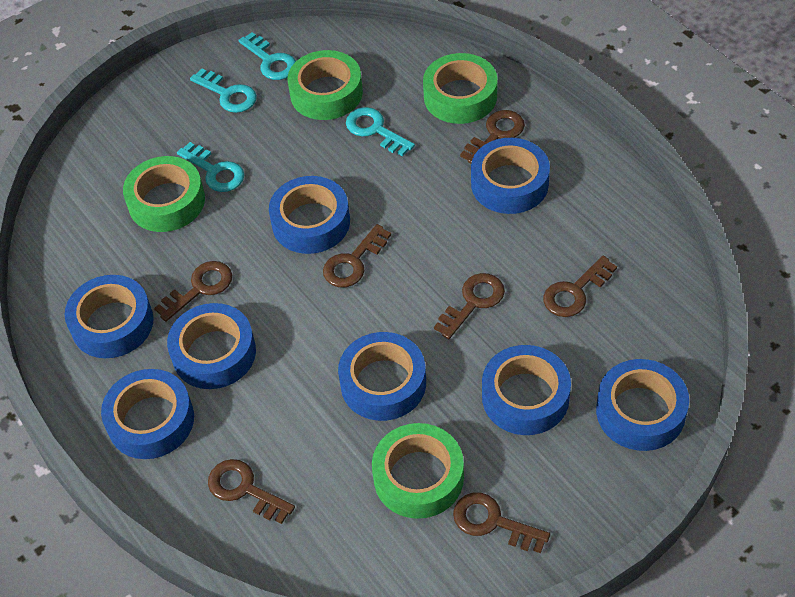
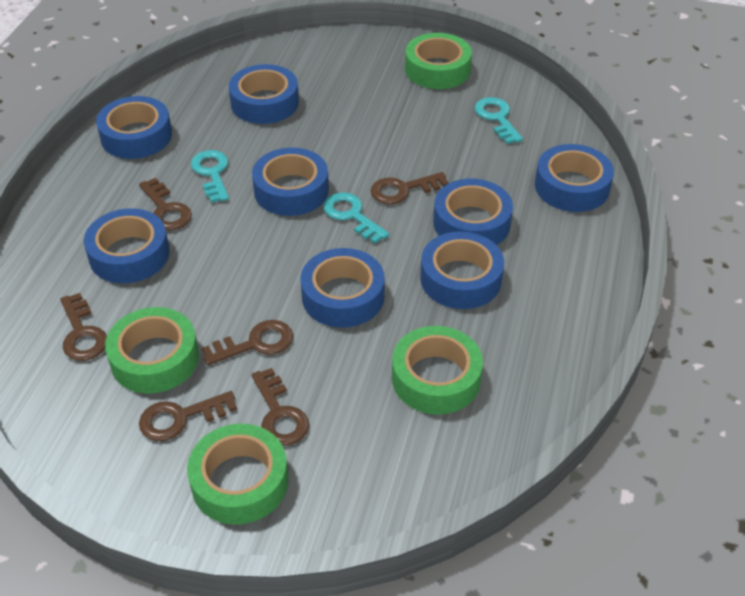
brown key: 7 -> 6
turquoise key: 4 -> 3

